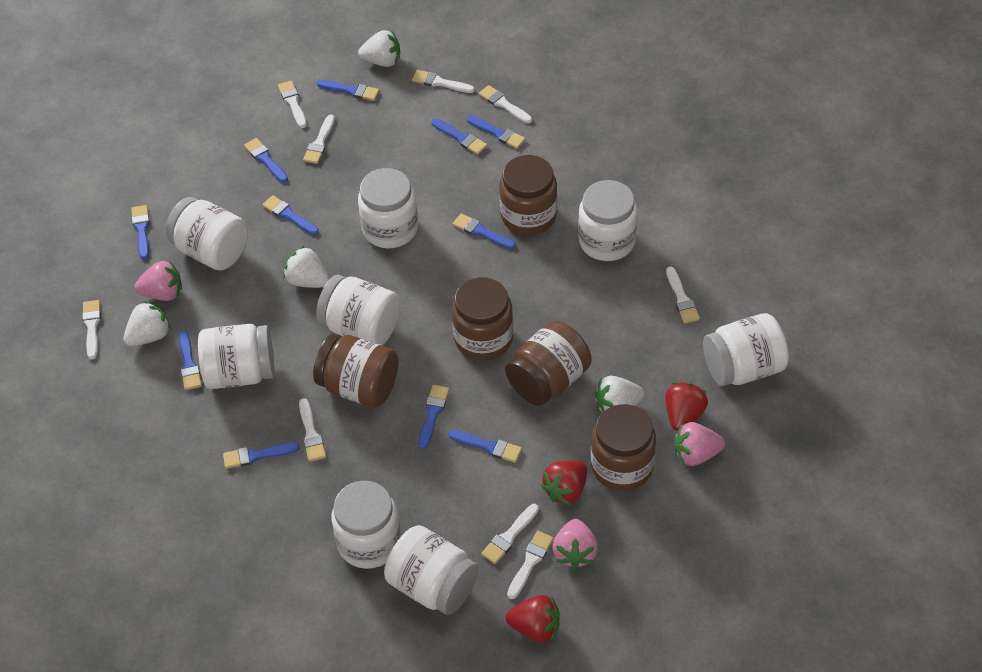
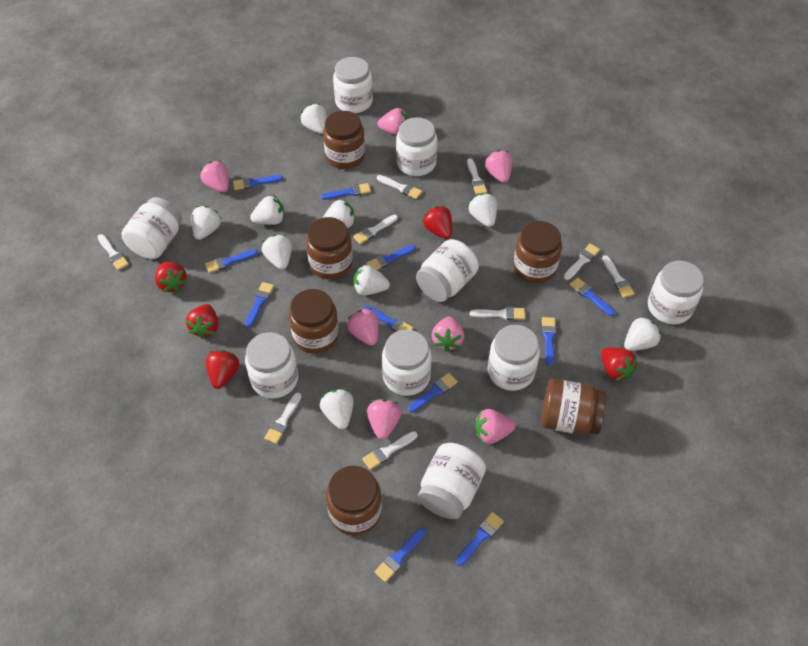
brown jar: 5 -> 6
pink strawberry: 3 -> 7
red strawberry: 3 -> 5
white jar: 8 -> 9
white strawberry: 4 -> 9

